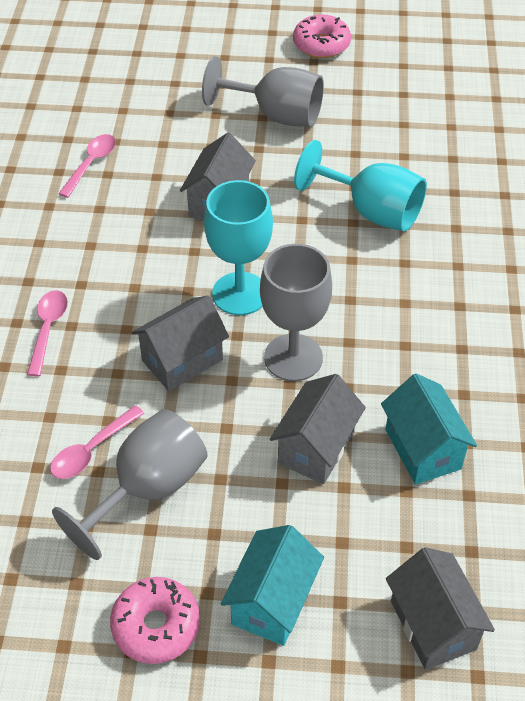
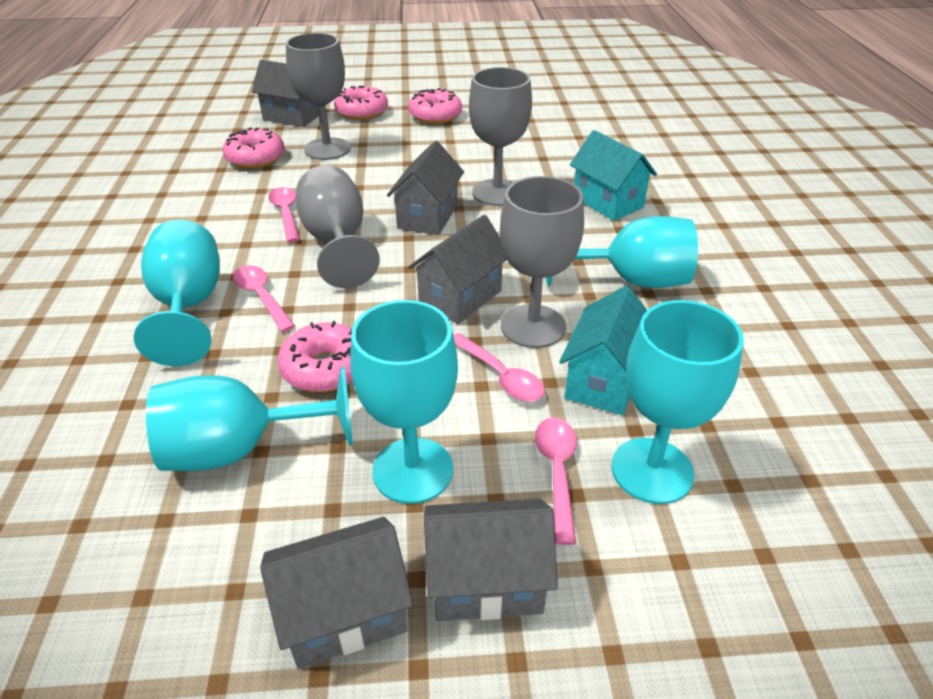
grey goblet: 3 -> 4
grey house: 4 -> 5
pink donut: 2 -> 4
pink spoon: 3 -> 4
turquoise goblet: 2 -> 5

